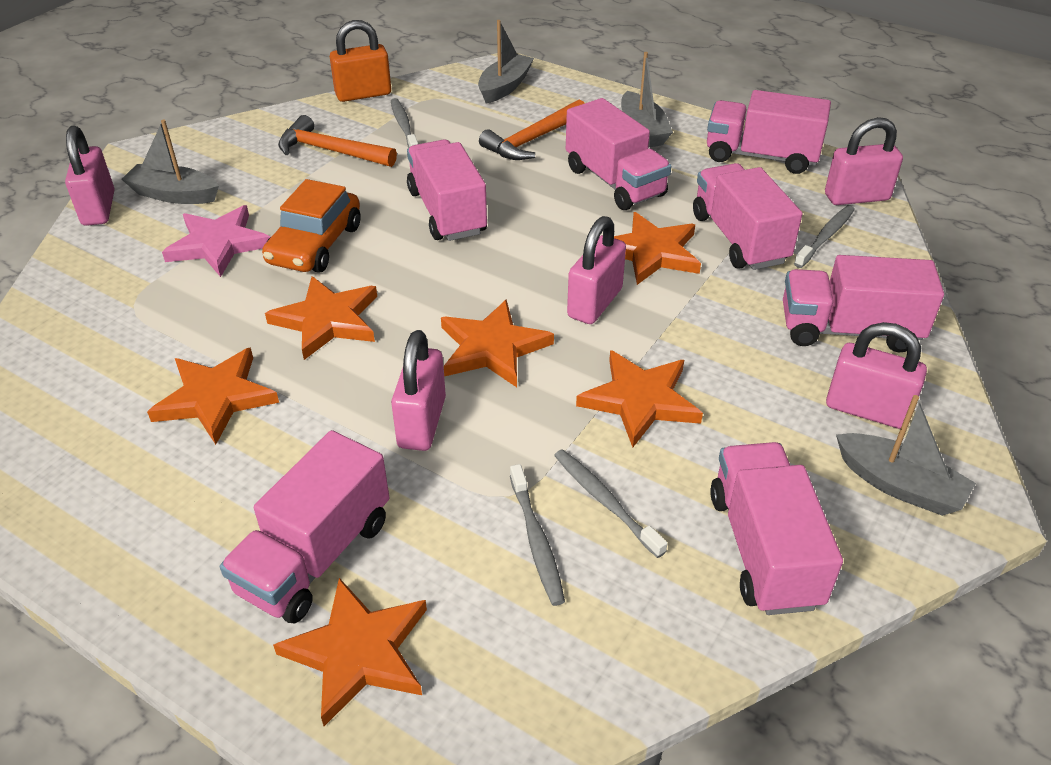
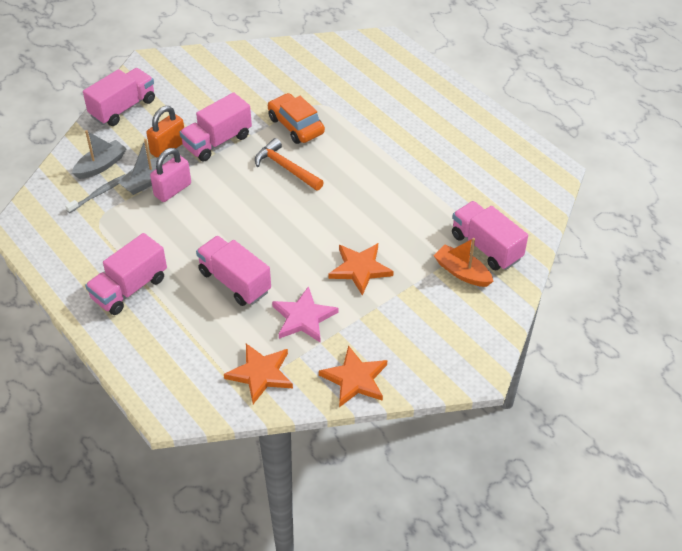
grey boat: 4 -> 2
grey toothbrush: 4 -> 1
orange boat: 0 -> 1
orange hammer: 2 -> 1
orange star: 6 -> 3
pink padlock: 5 -> 1
pink truck: 7 -> 5

